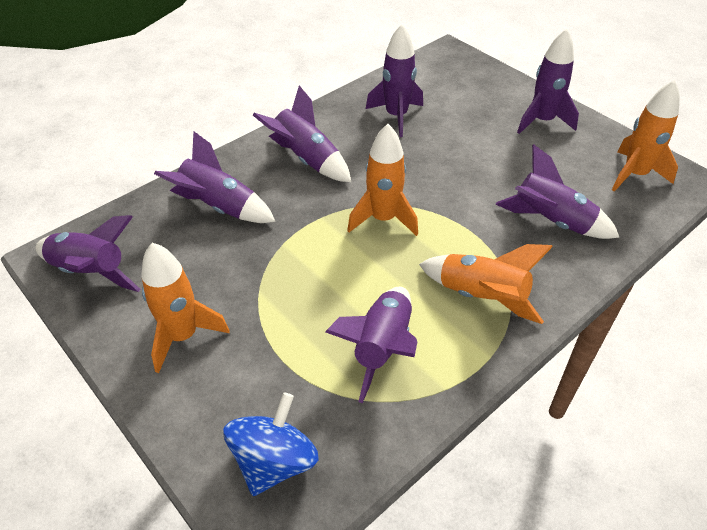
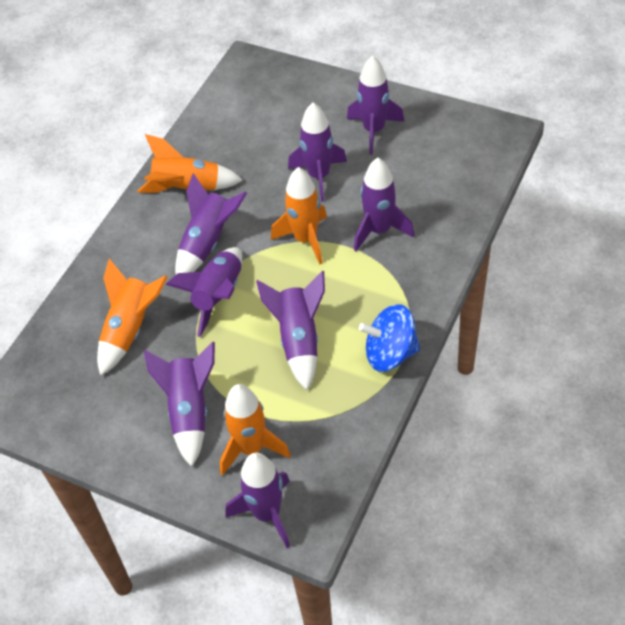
purple rocket: 7 -> 8

